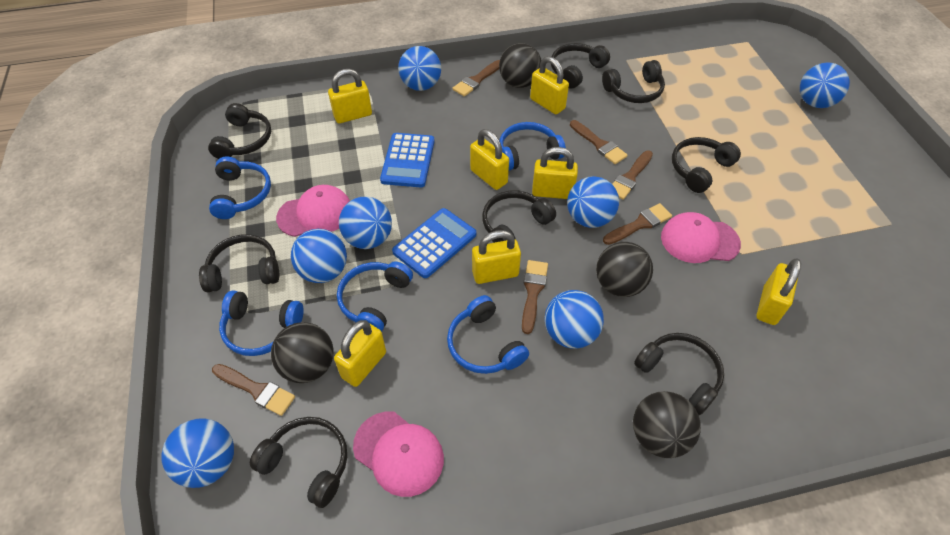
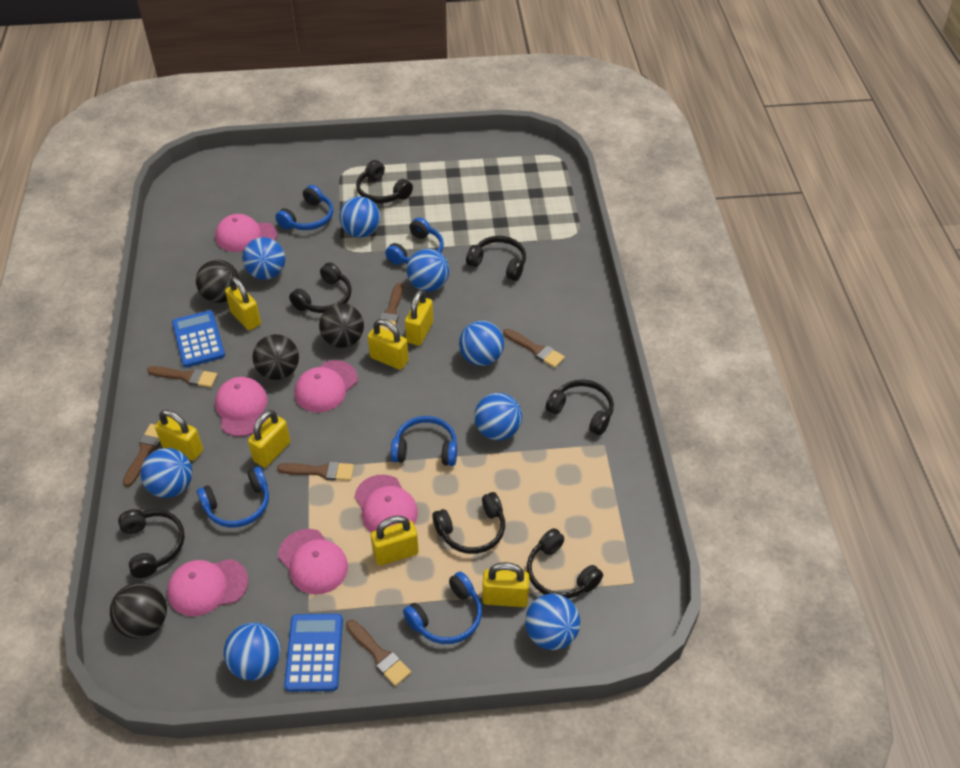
black headphones: 8 -> 7
blue ball: 7 -> 8
pink cap: 3 -> 6

